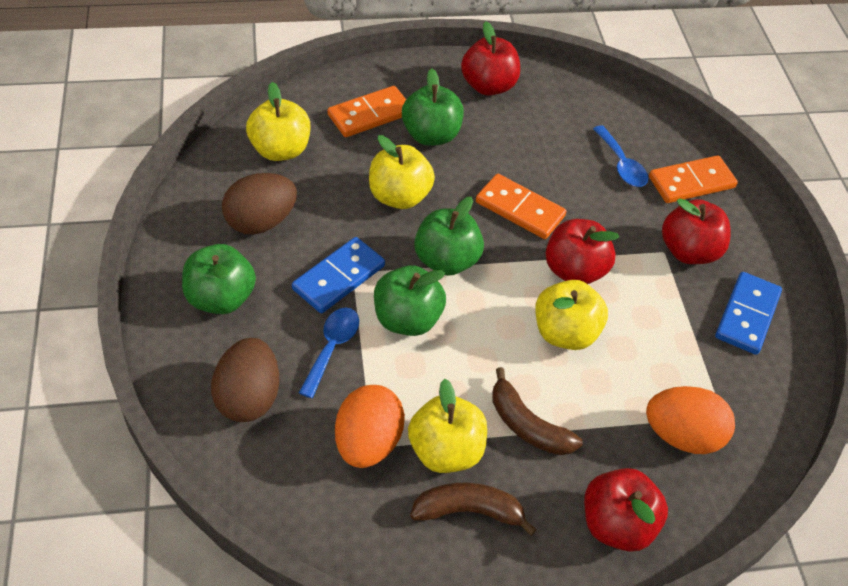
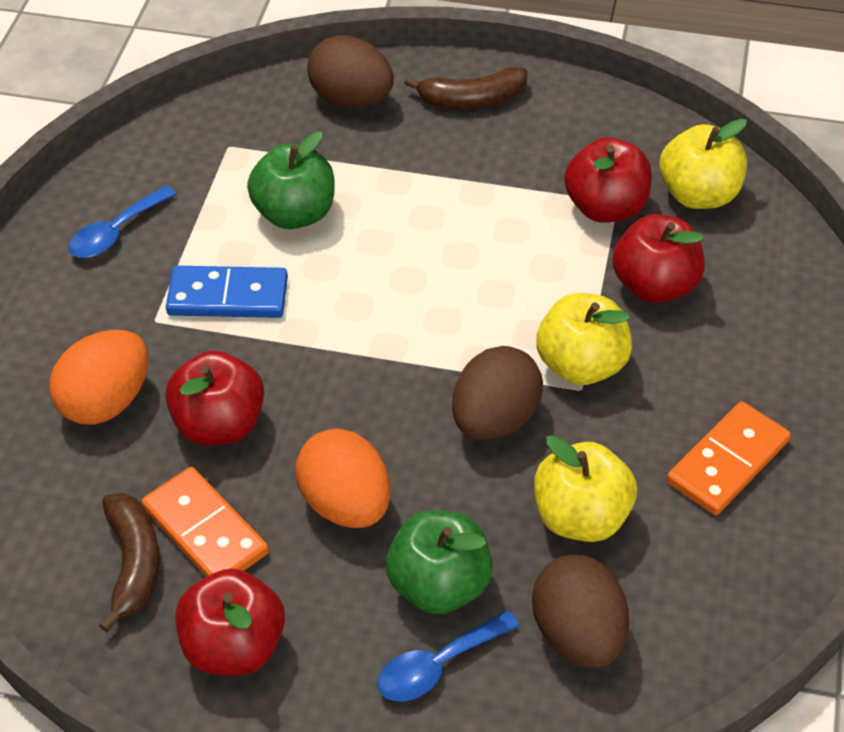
blue domino: 2 -> 1
brown egg: 2 -> 3
green apple: 4 -> 2
orange domino: 3 -> 2
yellow apple: 4 -> 3

